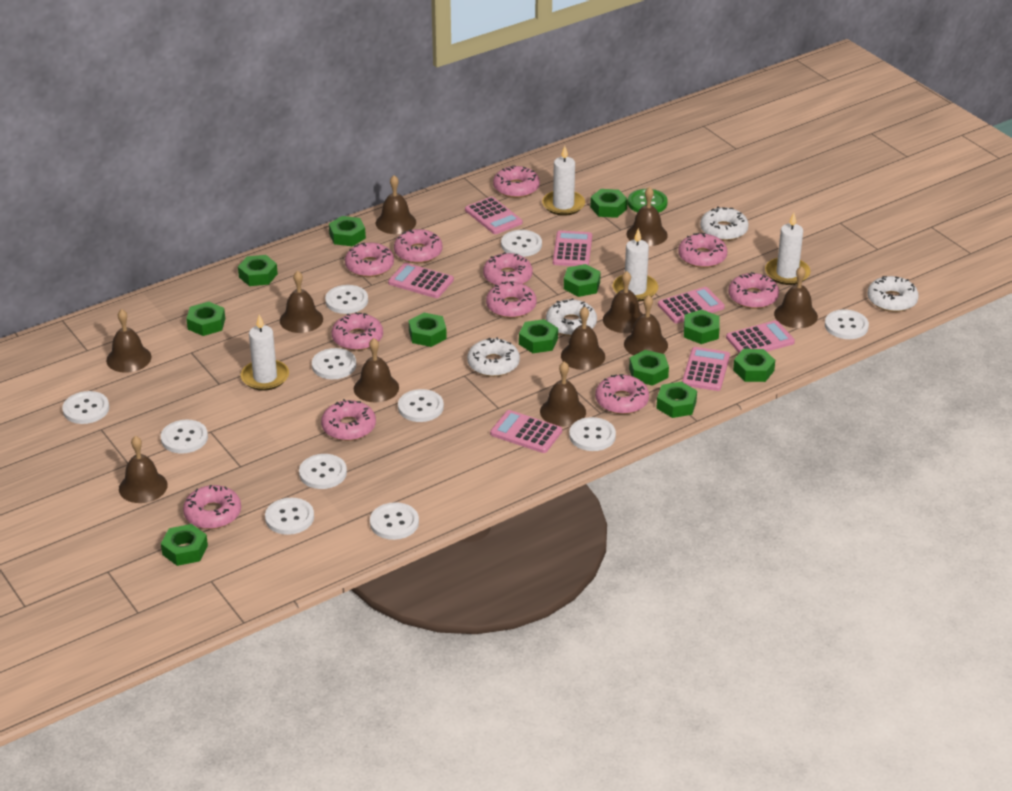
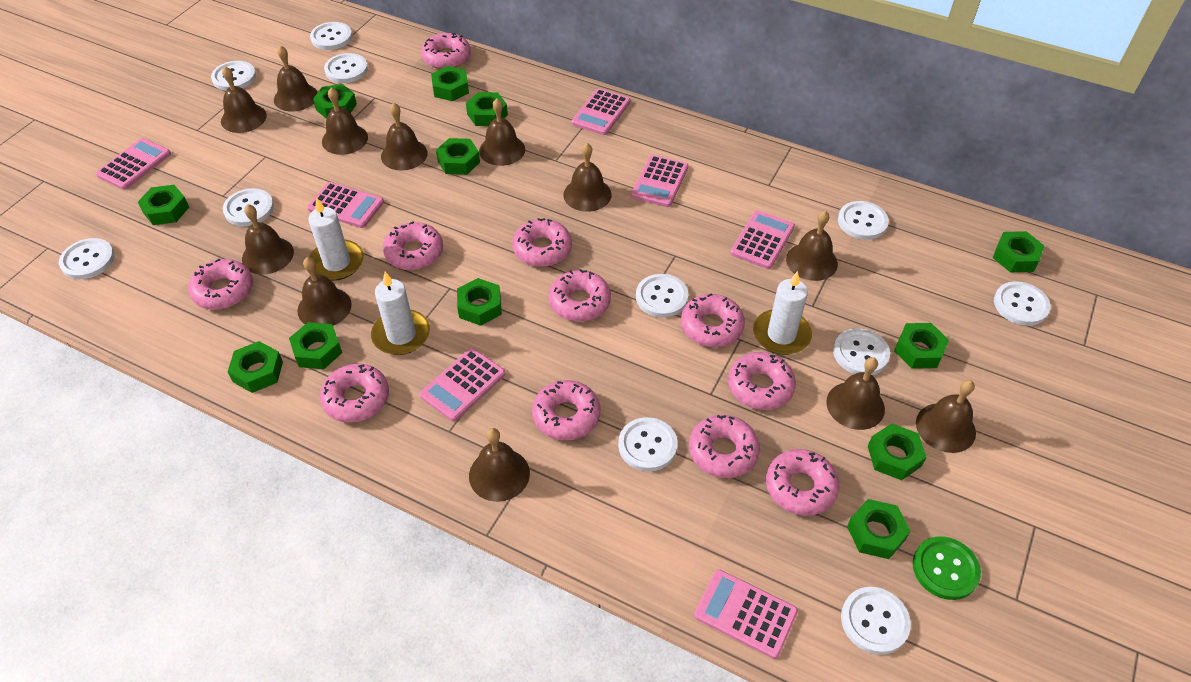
brown bell: 11 -> 12
white candle: 4 -> 3
white donut: 4 -> 0

